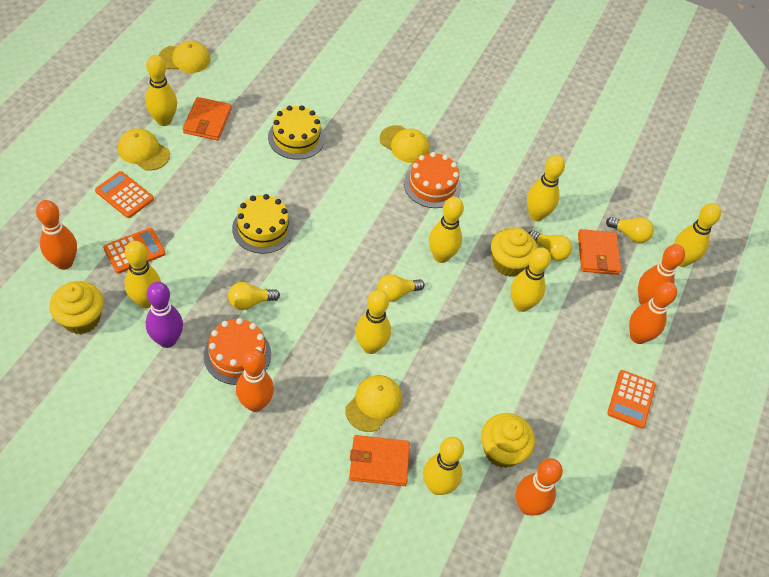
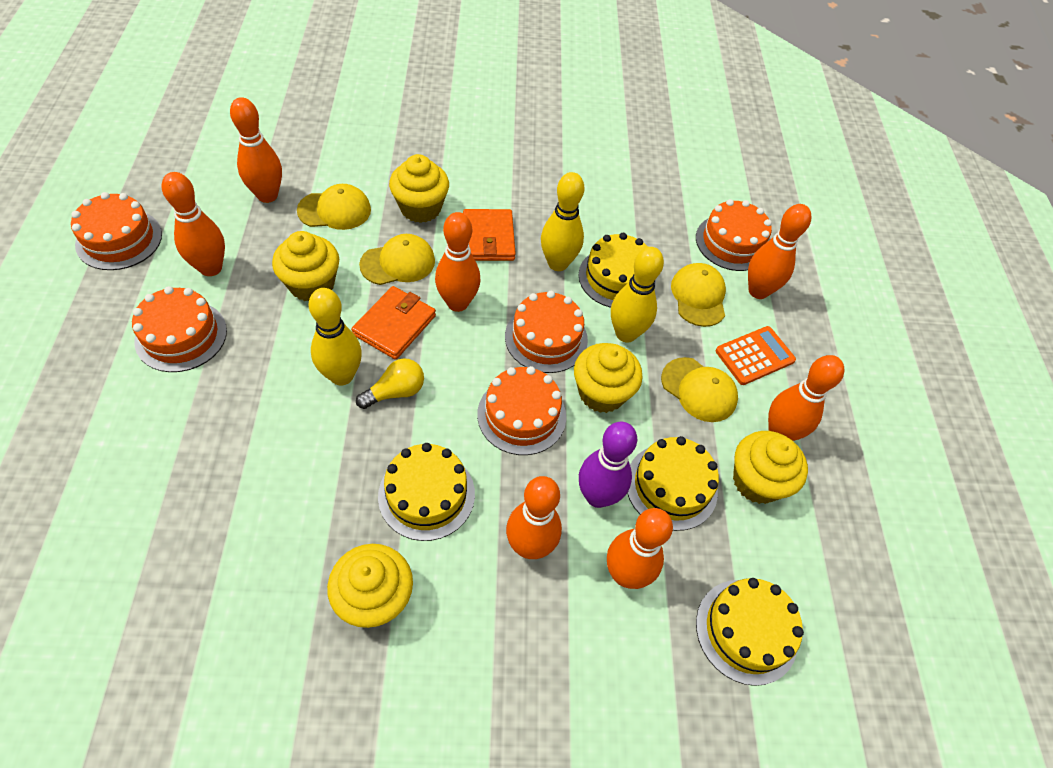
orange bowling pin: 5 -> 7
orange cake: 2 -> 5
orange calculator: 3 -> 1
orange wallet: 3 -> 2
yellow bowling pin: 8 -> 3
yellow cake: 2 -> 4
yellow cupcake: 3 -> 5
yellow light bulb: 4 -> 1

